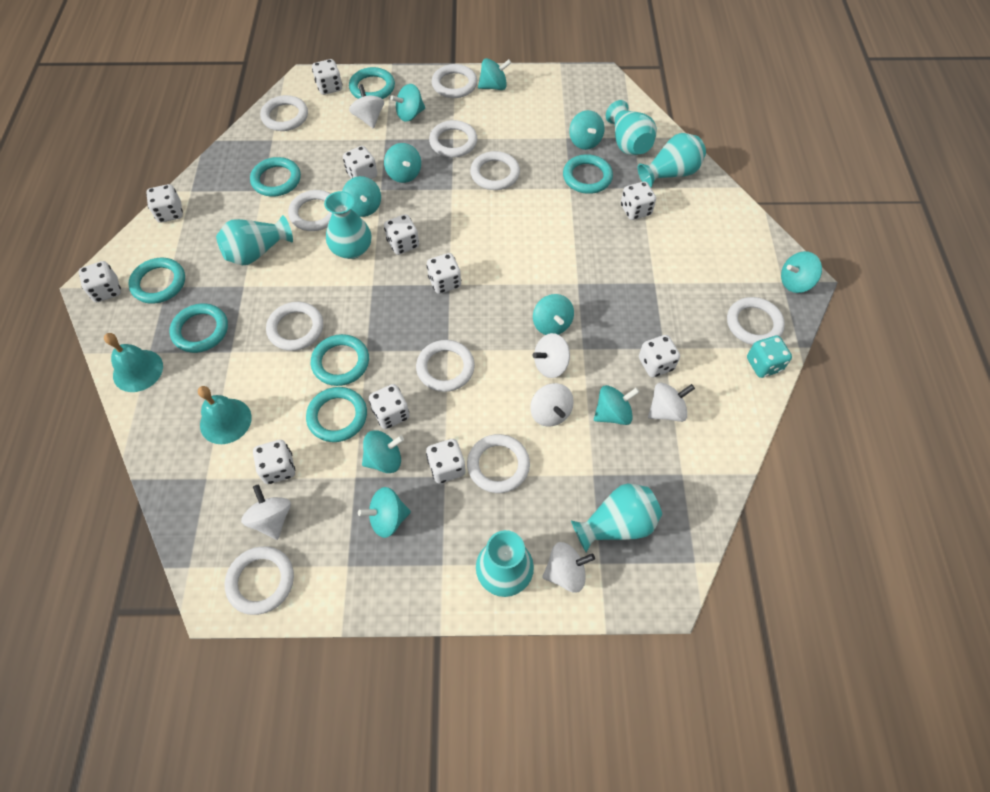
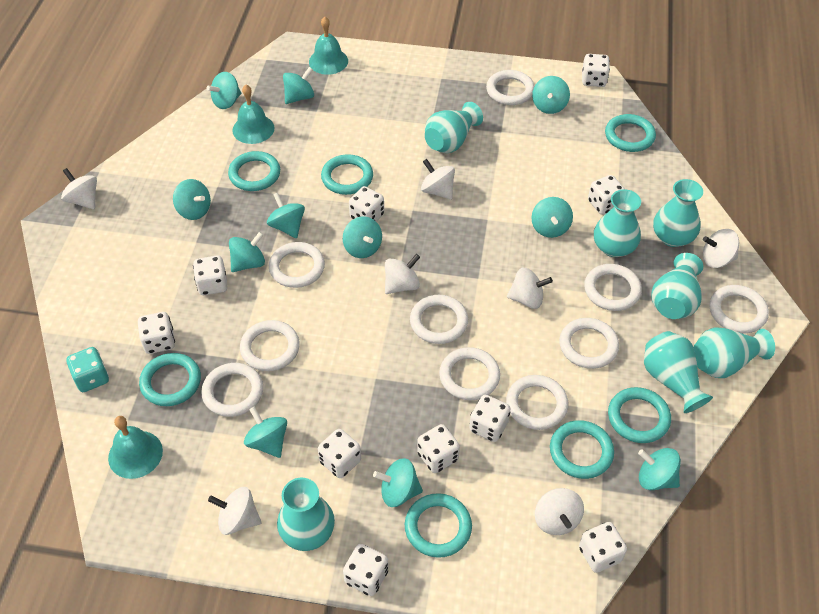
turquoise bell: 2 -> 3
turquoise spinning top: 10 -> 11
turquoise vase: 6 -> 7
white dice: 11 -> 10
white spinning top: 6 -> 7

